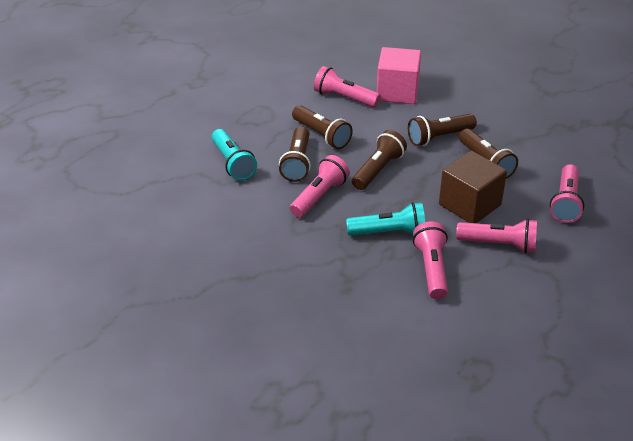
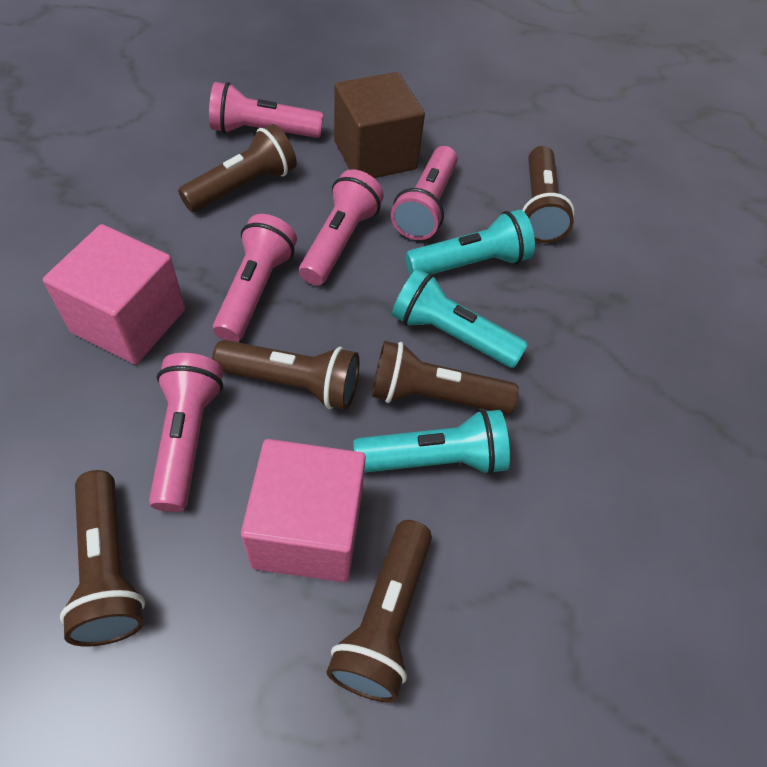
brown flashlight: 5 -> 6
pink cube: 1 -> 2
turquoise flashlight: 2 -> 3

